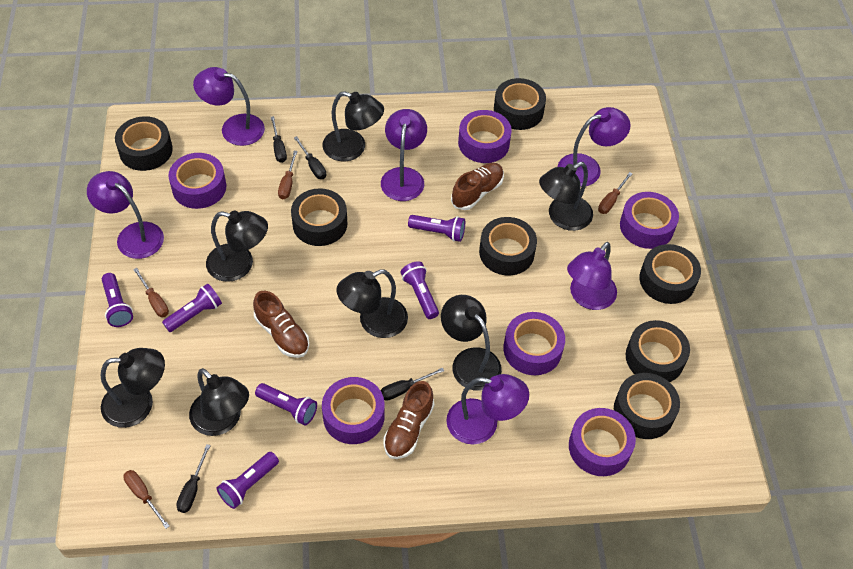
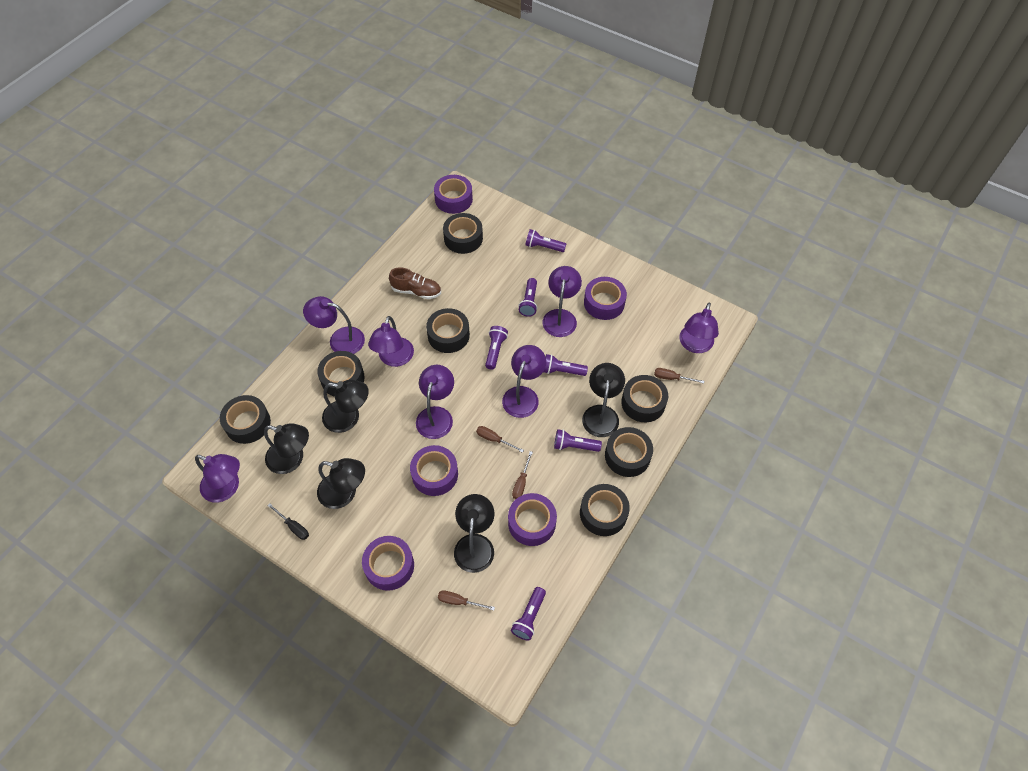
black lamp: 7 -> 5
black screwdriver: 4 -> 1
brown shoe: 3 -> 1
purple lamp: 6 -> 7
purple tape: 6 -> 5

